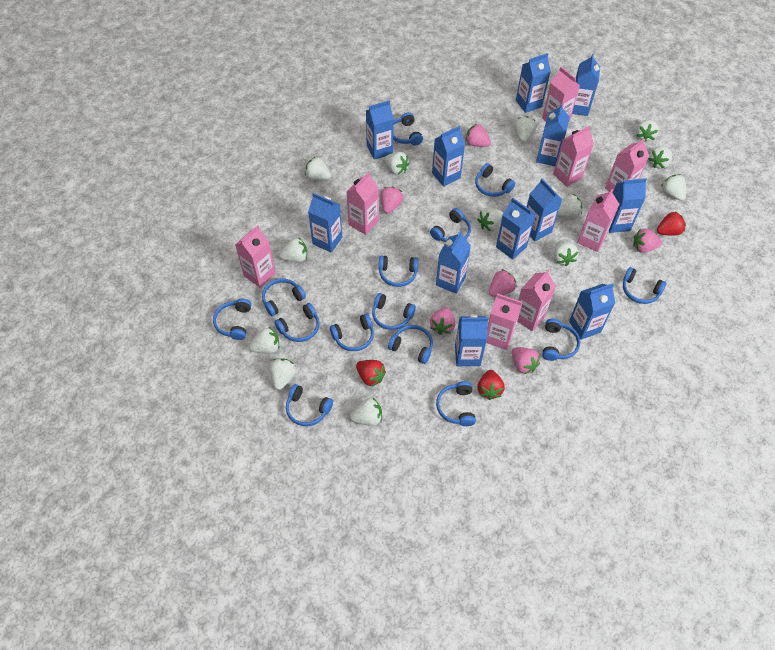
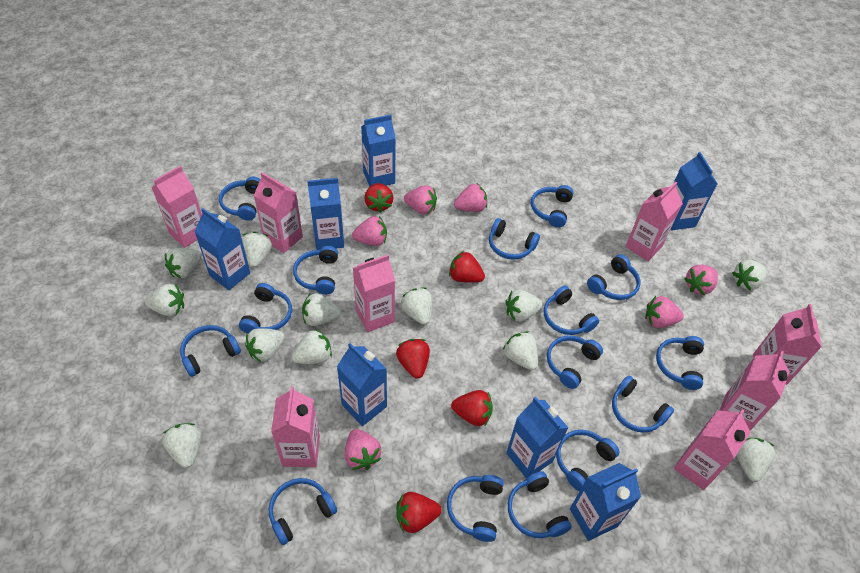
blue carton: 12 -> 7
blue headphones: 14 -> 15
red strawberry: 3 -> 5
white strawberry: 13 -> 12

